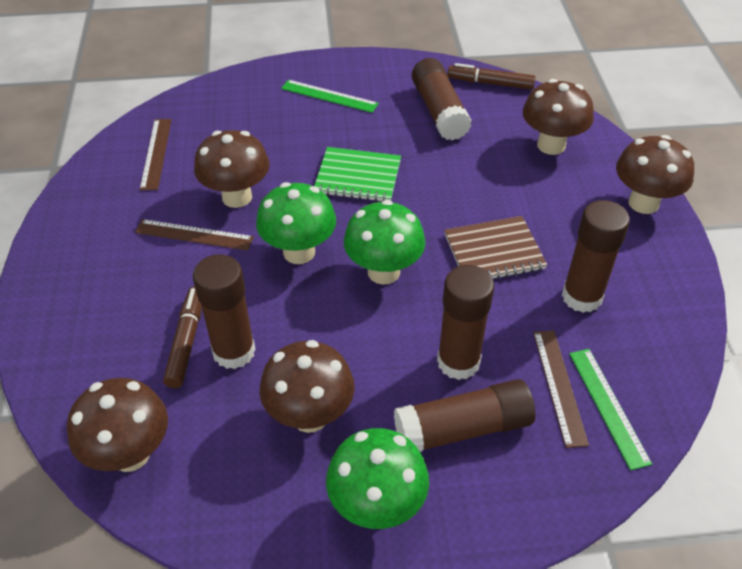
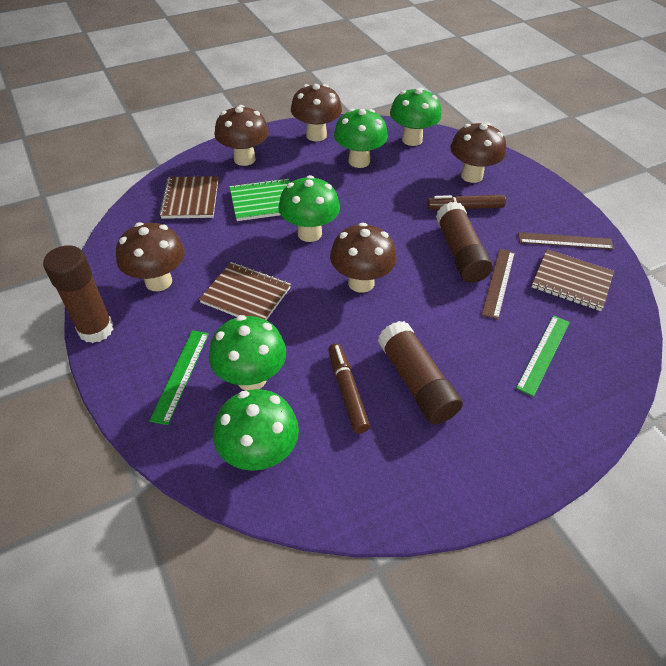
brown glue stick: 5 -> 3
brown notebook: 1 -> 3
brown ruler: 3 -> 2
green mushroom: 3 -> 5

